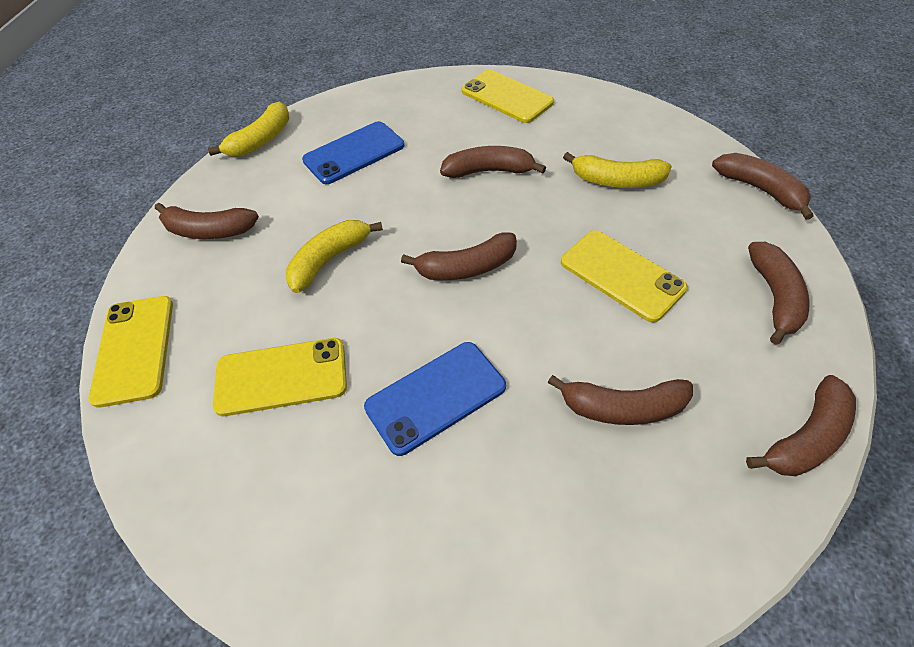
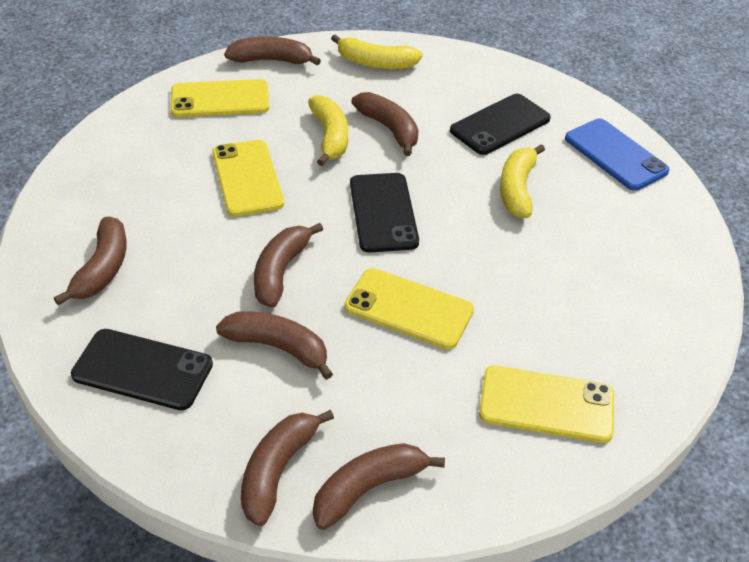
black phone: 0 -> 3
blue phone: 2 -> 1

